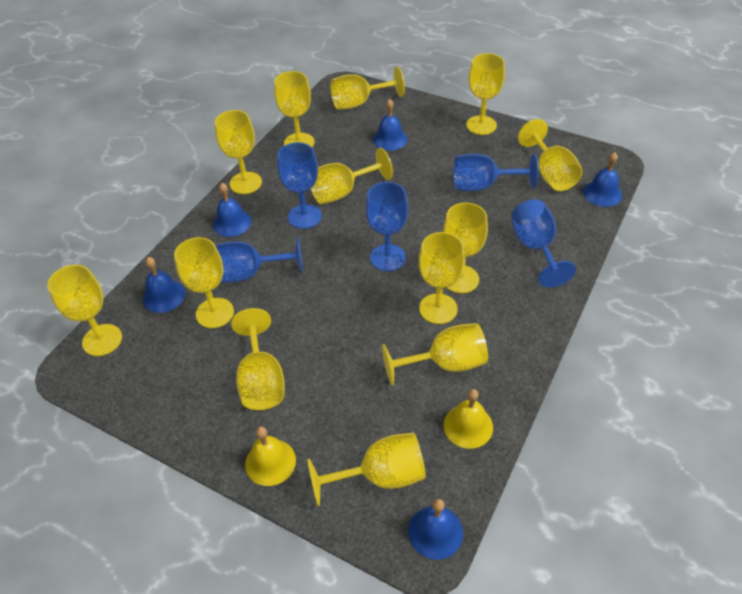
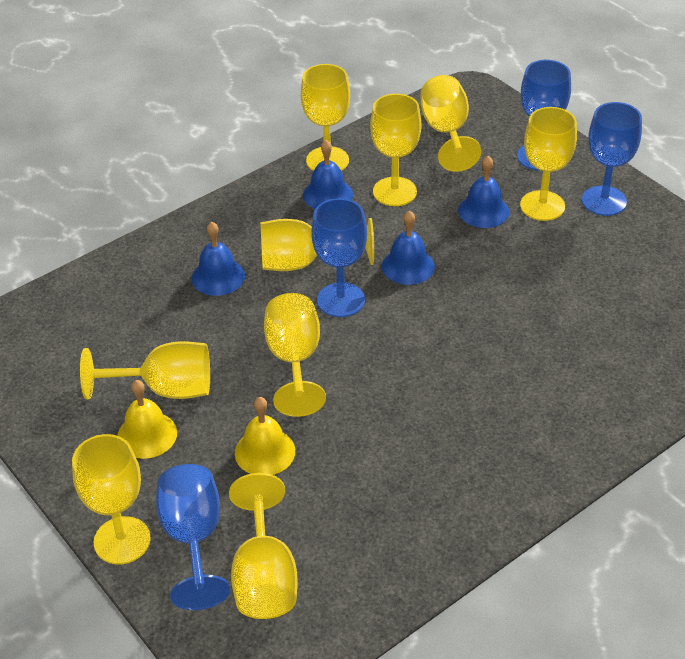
blue bell: 5 -> 4
blue goblet: 5 -> 4
yellow goblet: 13 -> 9

